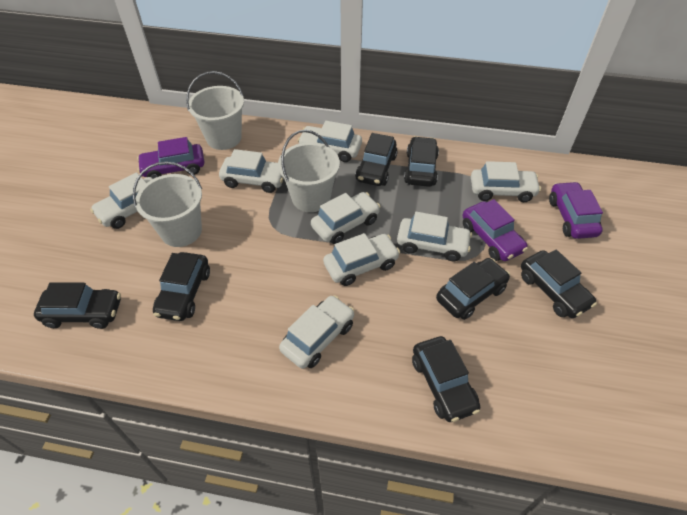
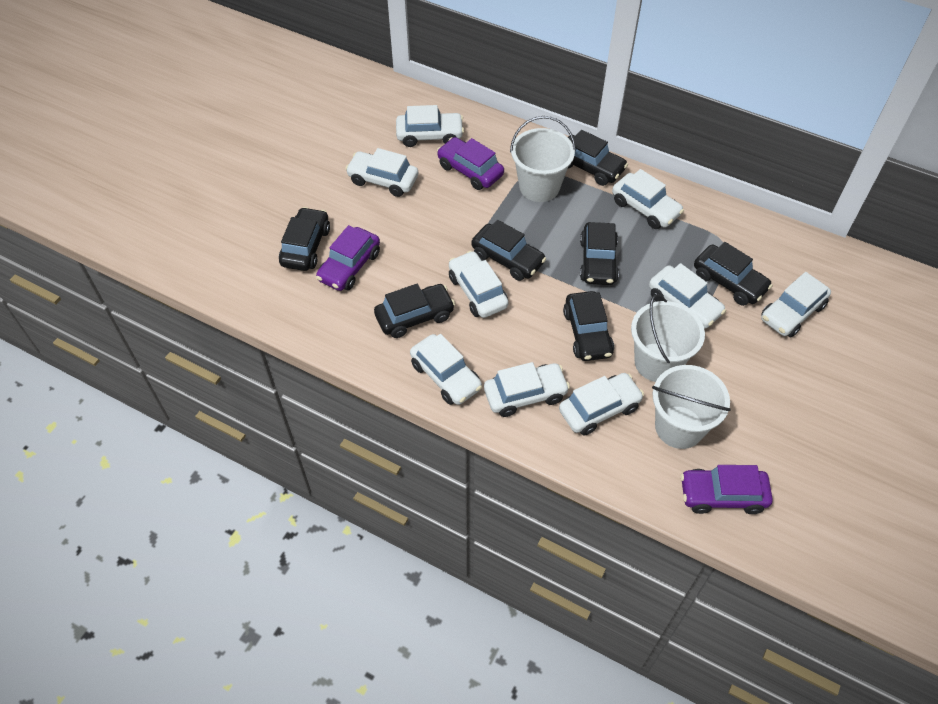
white car: 8 -> 9

